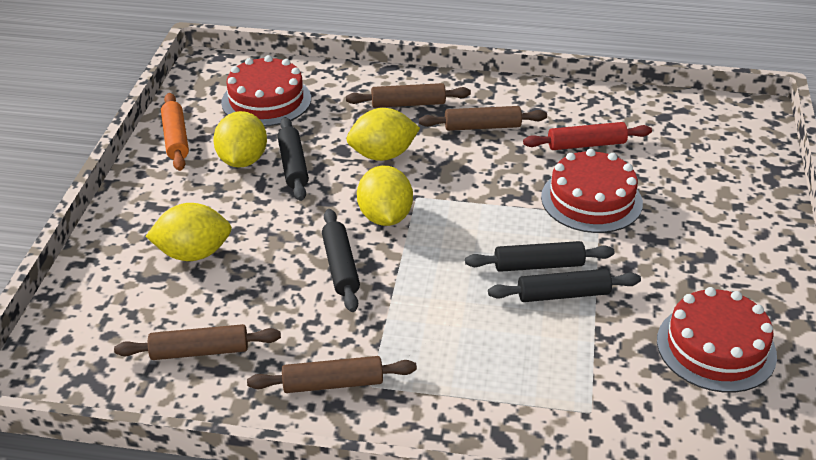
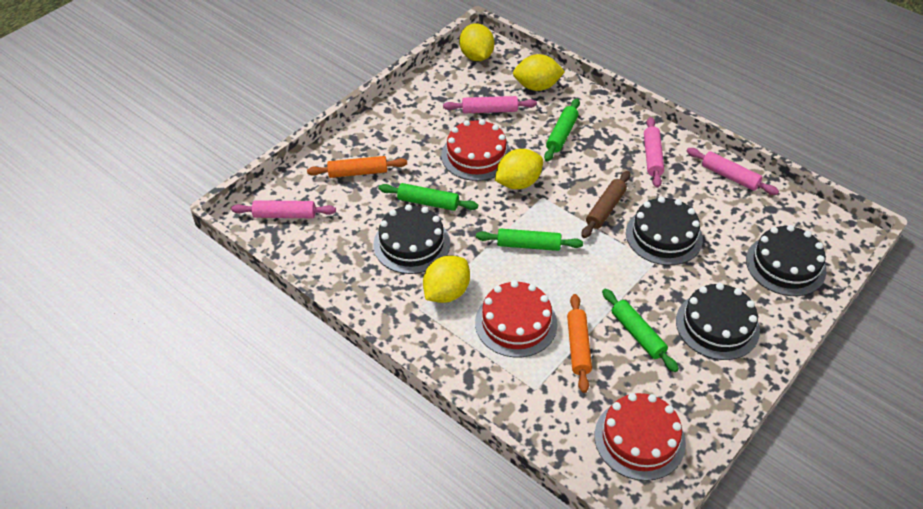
black cake: 0 -> 4
black rolling pin: 4 -> 0
brown rolling pin: 4 -> 1
green rolling pin: 0 -> 4
orange rolling pin: 1 -> 2
pink rolling pin: 0 -> 4
red rolling pin: 1 -> 0

